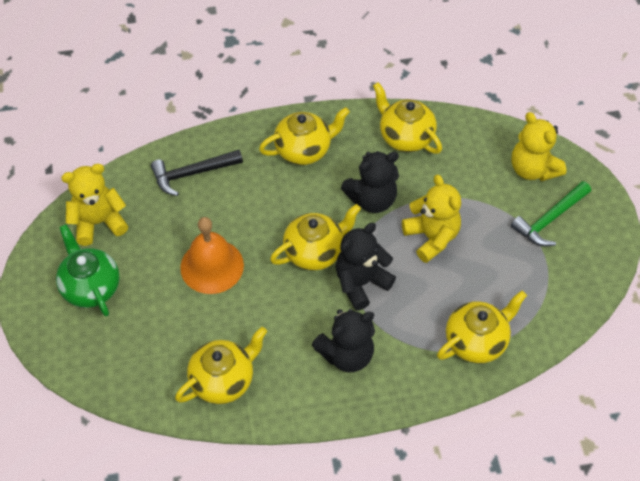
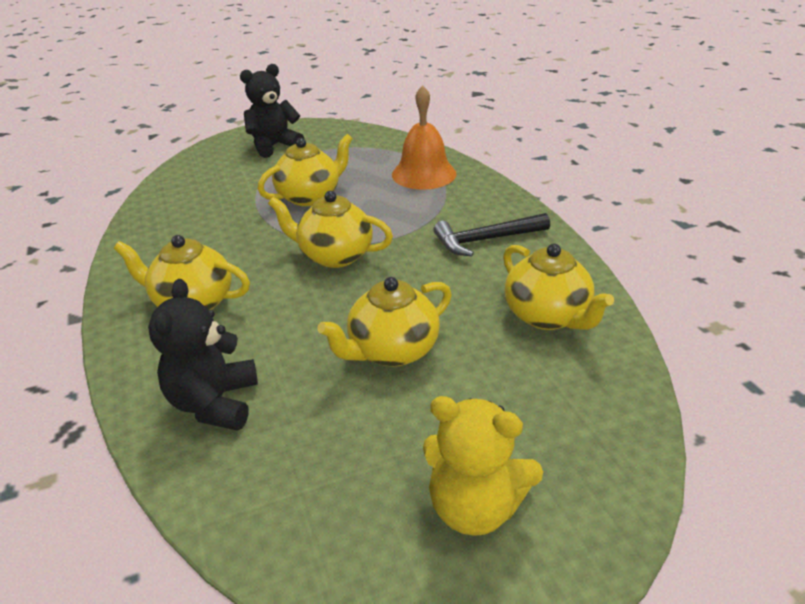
black teddy bear: 3 -> 2
green hammer: 1 -> 0
green teapot: 1 -> 0
yellow teddy bear: 3 -> 1

